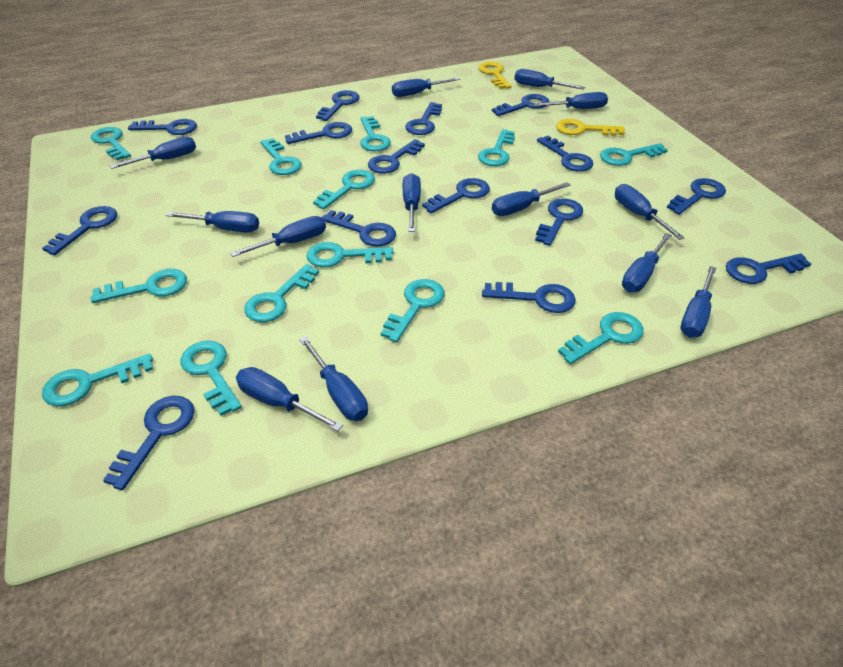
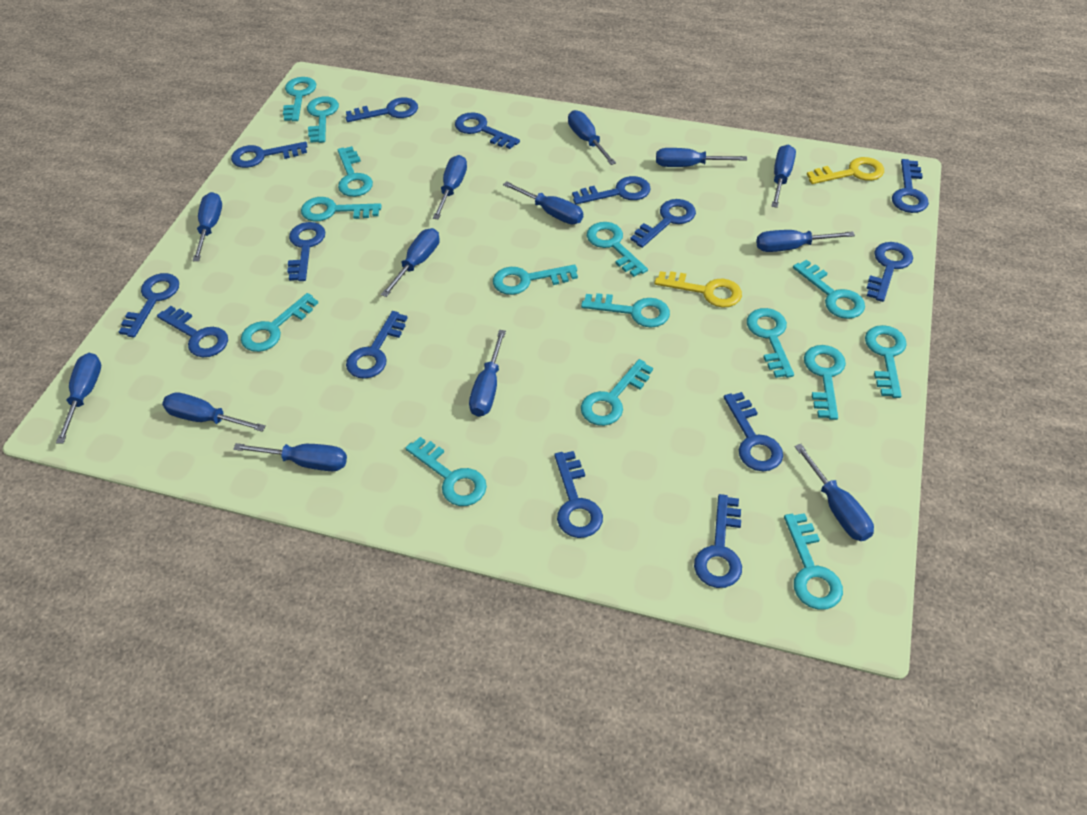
blue key: 15 -> 14
turquoise key: 13 -> 15

